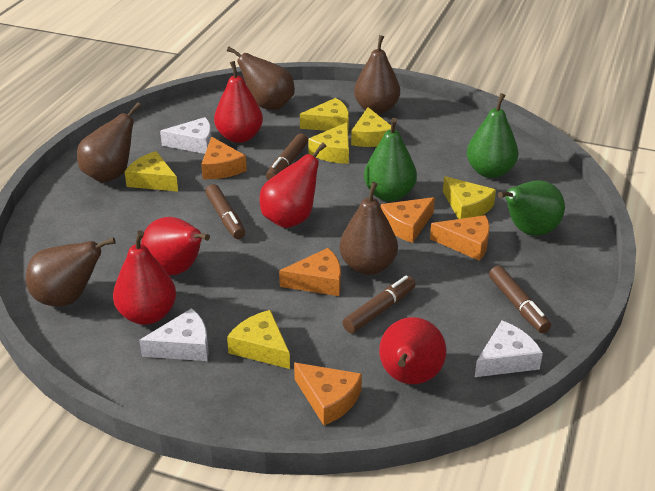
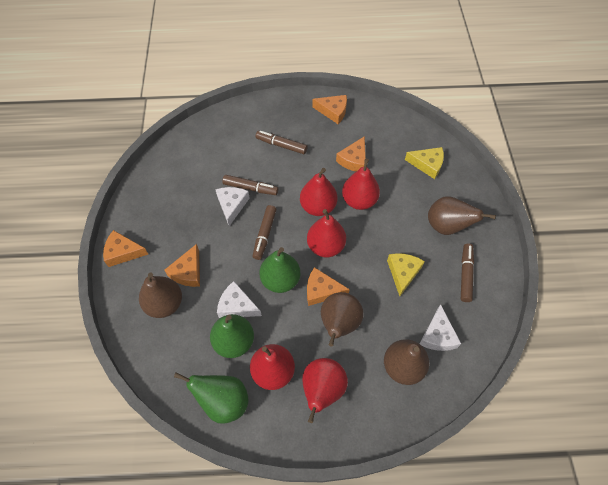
brown pear: 5 -> 4
yellow cheese: 6 -> 2

